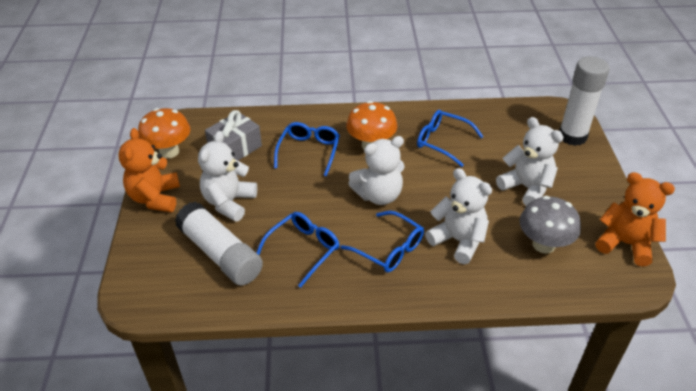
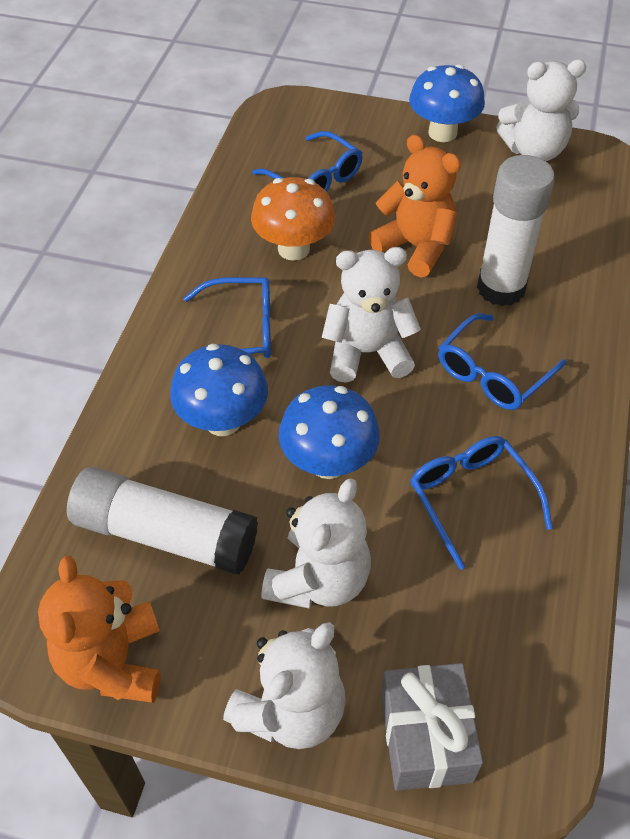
blue mushroom: 0 -> 3
grey mushroom: 1 -> 0
orange mushroom: 2 -> 1

